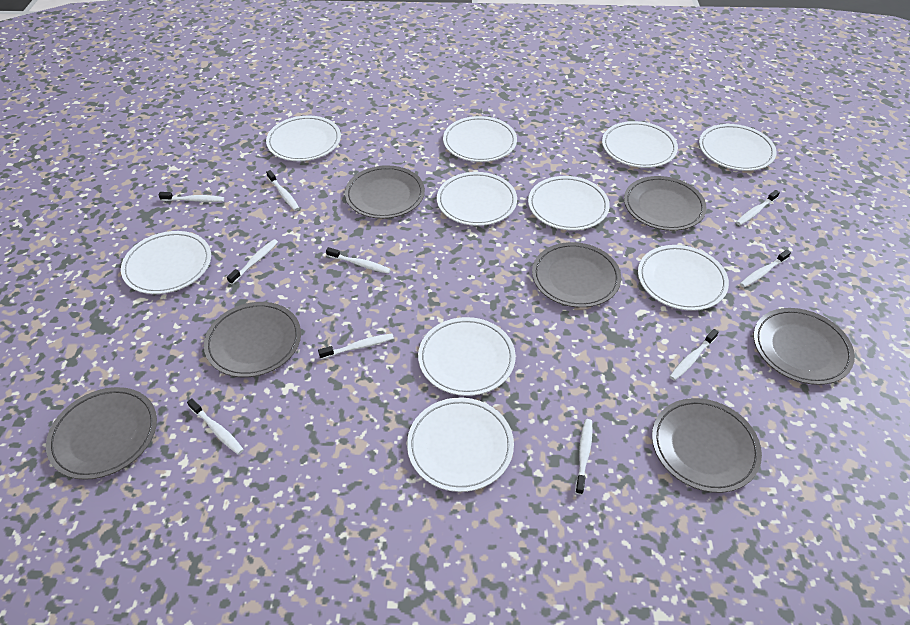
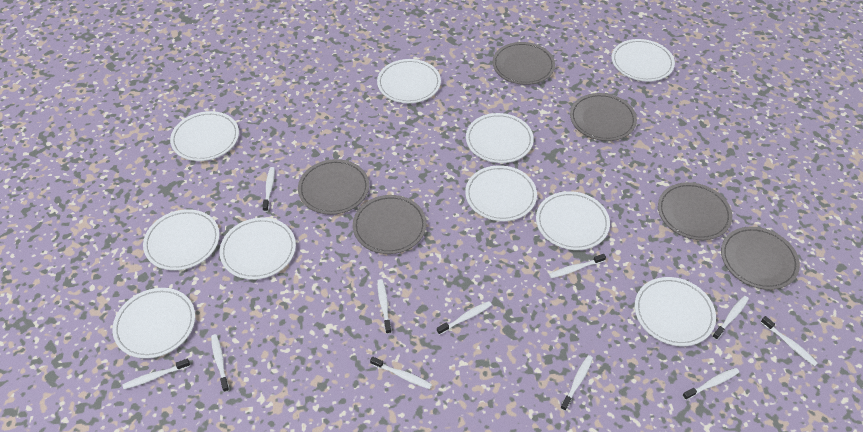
grey plate: 7 -> 6
white toothbrush: 10 -> 11

